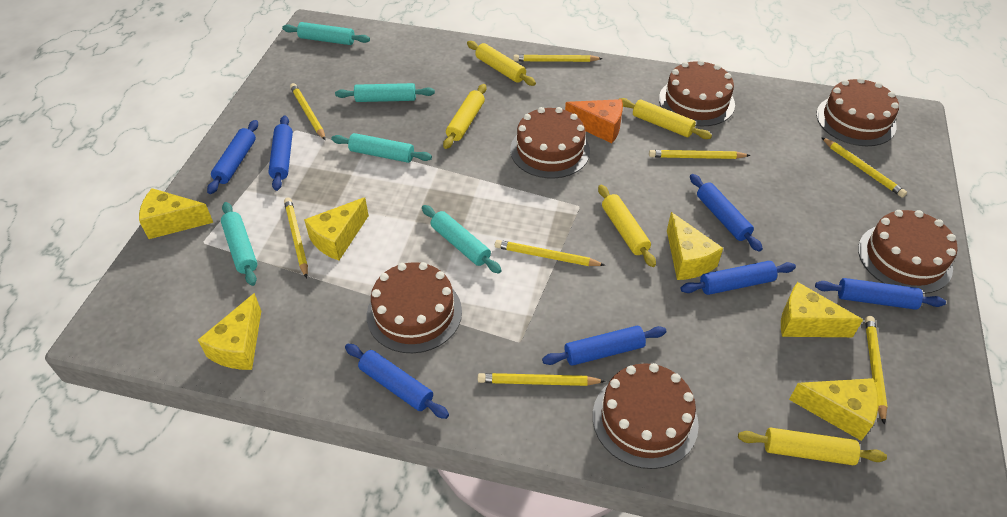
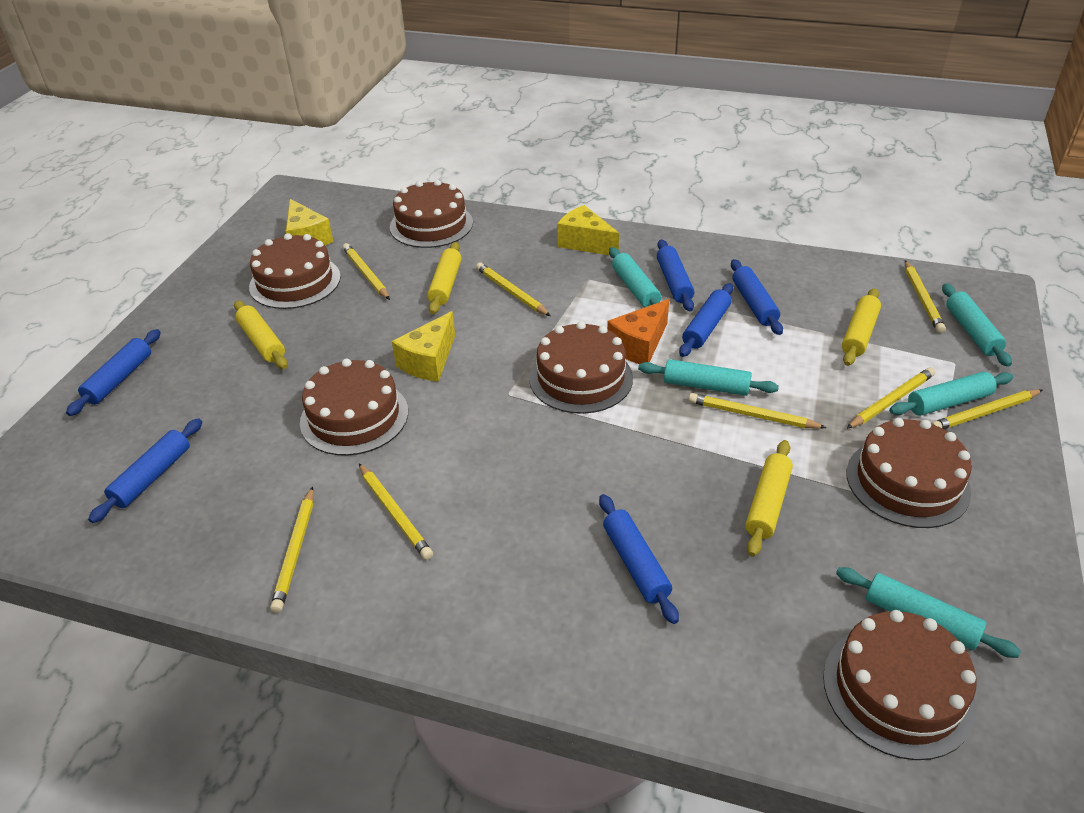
blue rolling pin: 7 -> 6
yellow cheese: 6 -> 3
yellow rolling pin: 5 -> 4

